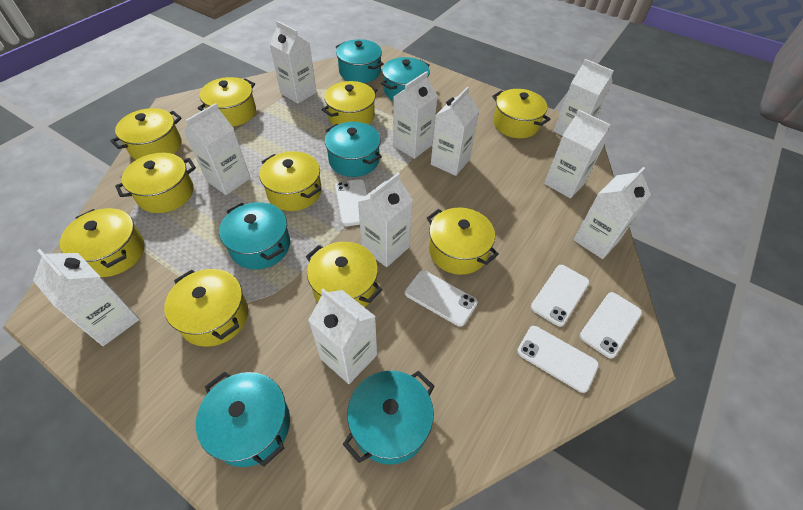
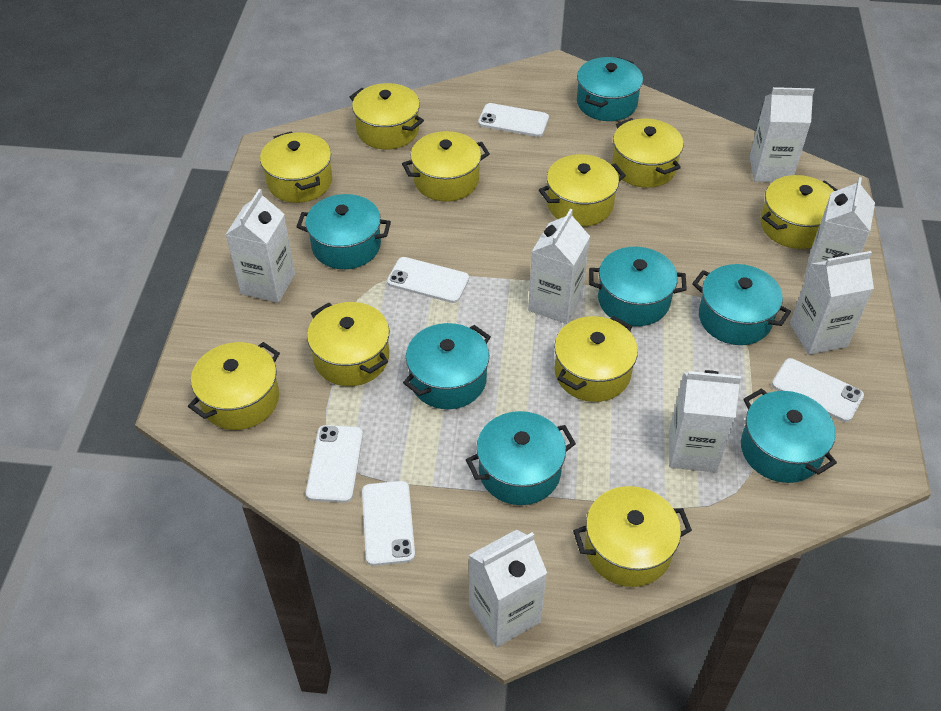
turquoise pot: 6 -> 7
white carton: 10 -> 7

